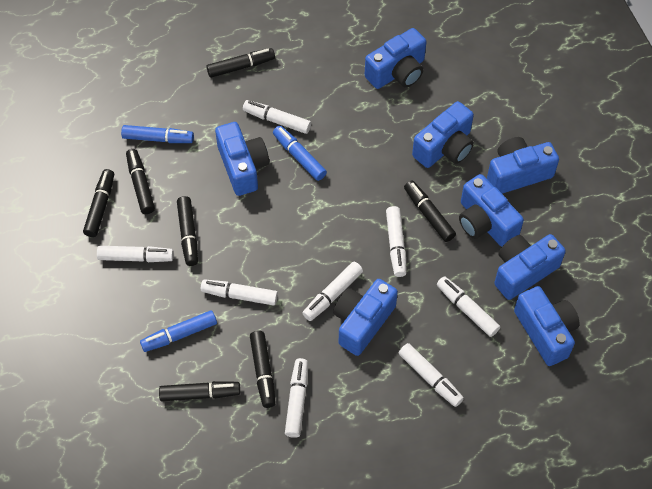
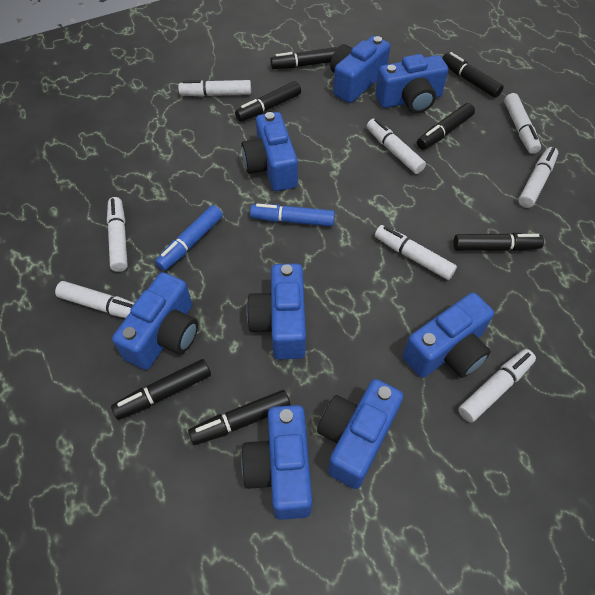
blue marker: 3 -> 2

